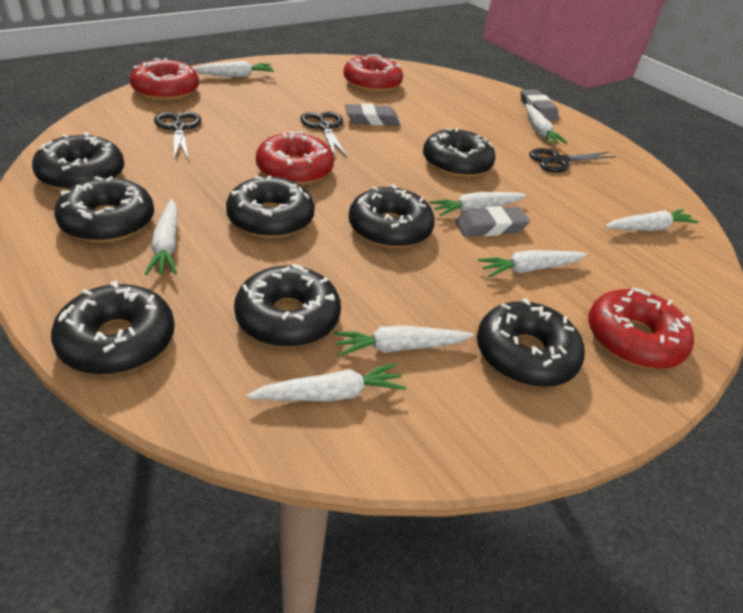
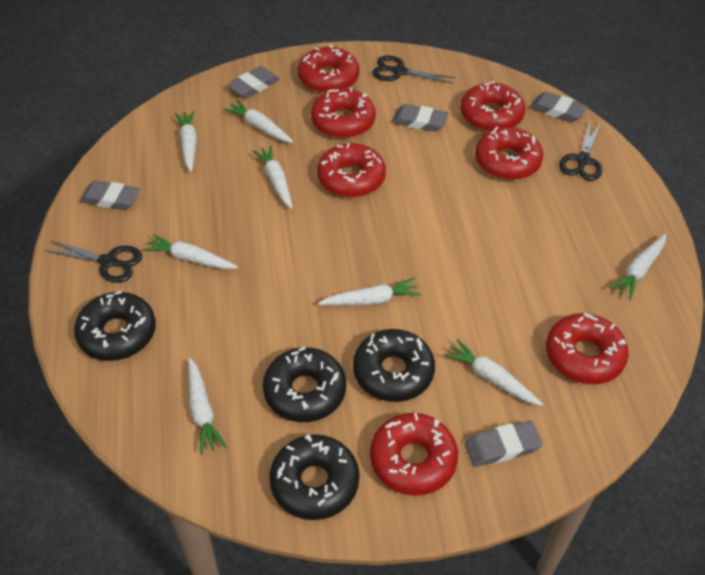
black donut: 8 -> 4
grey eraser: 3 -> 5
red donut: 4 -> 7

